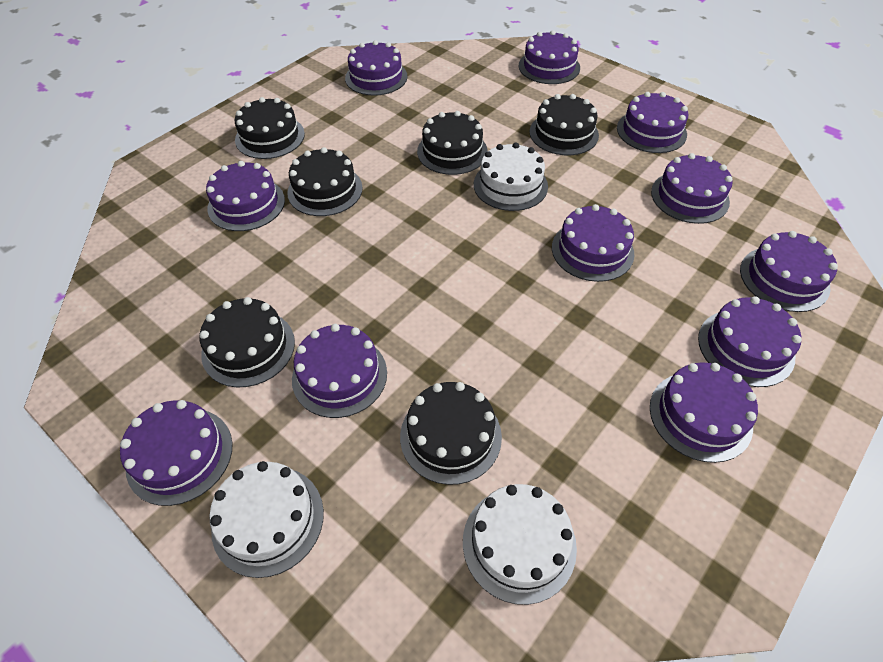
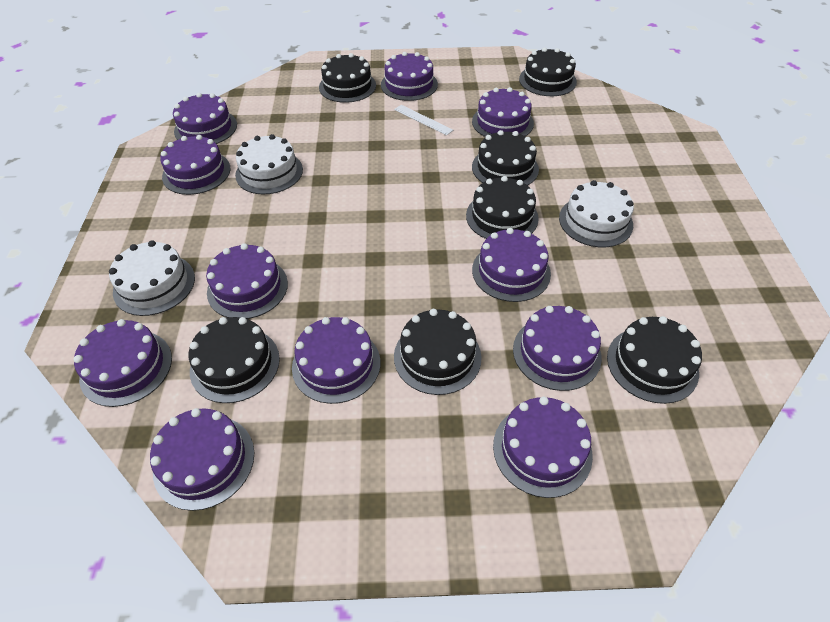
black cake: 6 -> 7
white ruler: 0 -> 1

